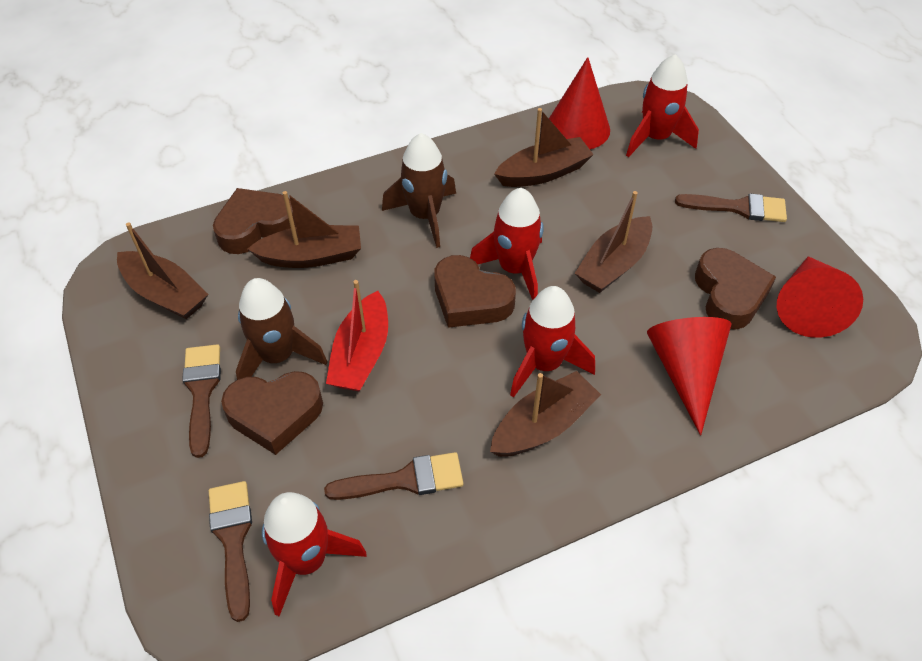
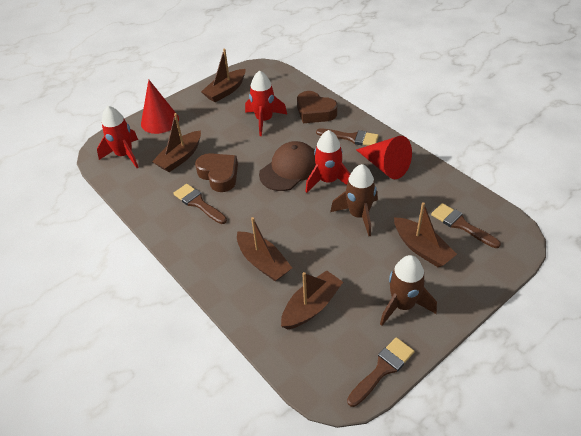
brown cap: 0 -> 1
brown heart: 4 -> 2
red boat: 1 -> 0
red cone: 3 -> 2
red rocket: 4 -> 3

